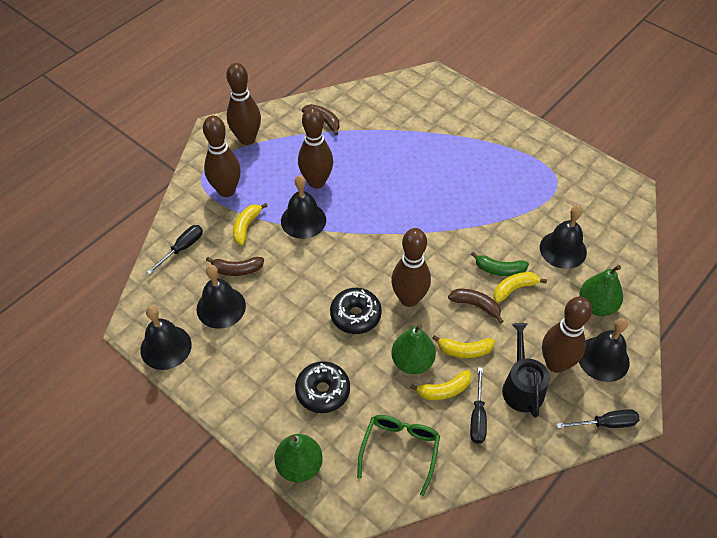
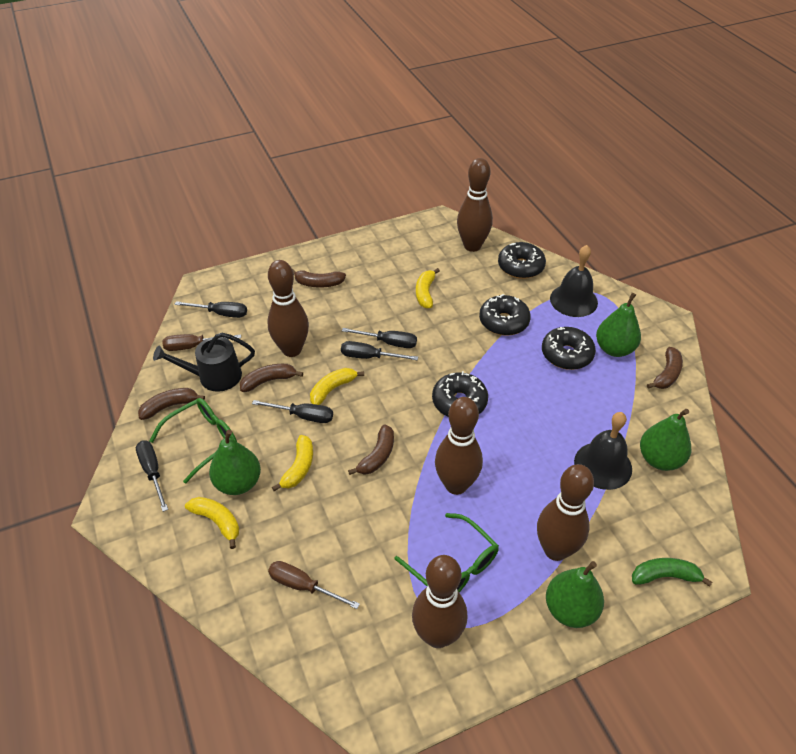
black bell: 5 -> 2
black donut: 2 -> 4
black screwdriver: 3 -> 5
brown banana: 3 -> 5
brown screwdriver: 0 -> 2
green glasses: 1 -> 2
green pear: 3 -> 4

